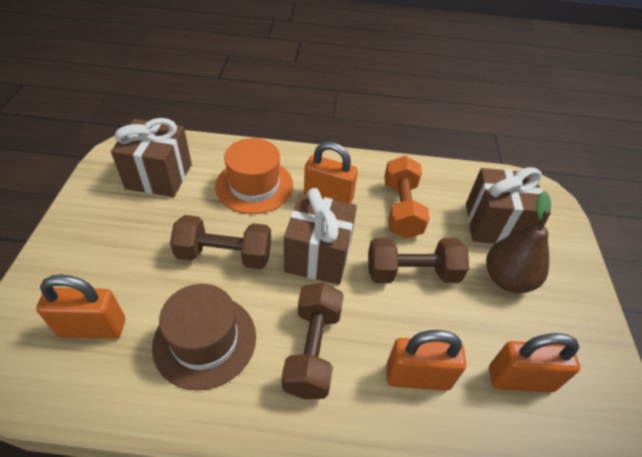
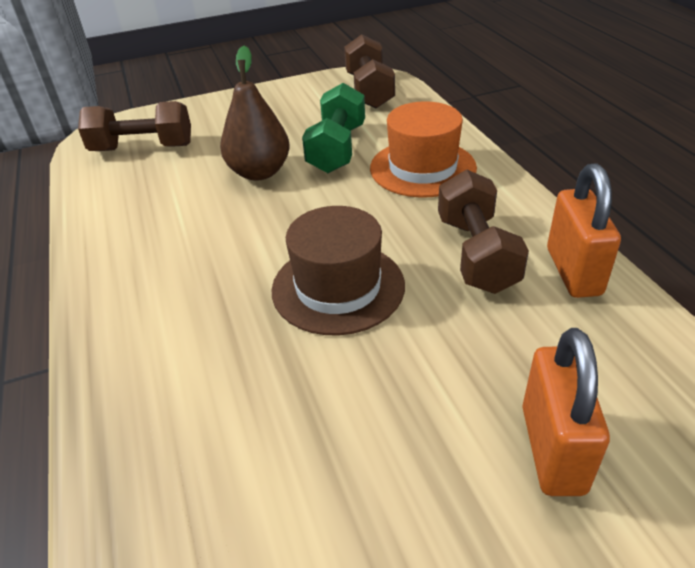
brown gift: 3 -> 0
green dumbbell: 0 -> 1
orange dumbbell: 1 -> 0
orange padlock: 4 -> 2

